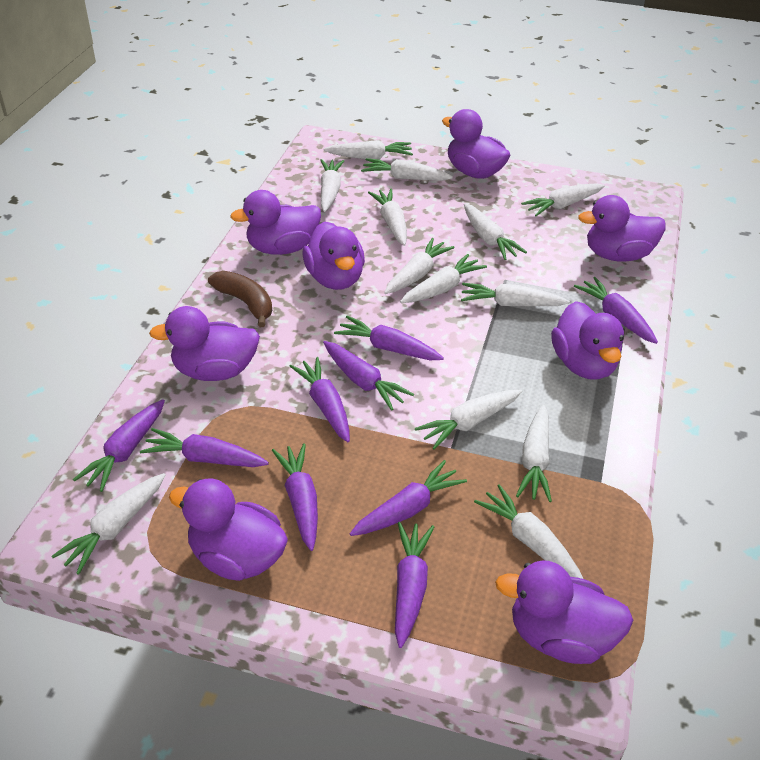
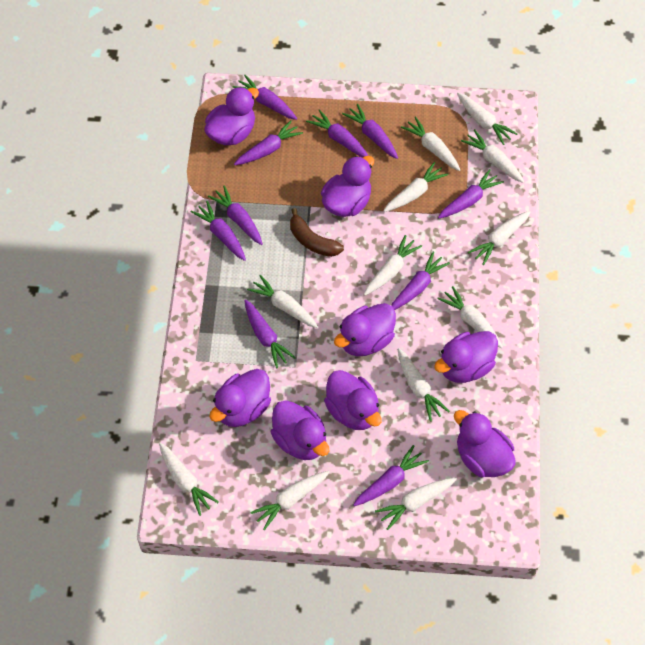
purple carrot: 9 -> 10
white carrot: 13 -> 12

